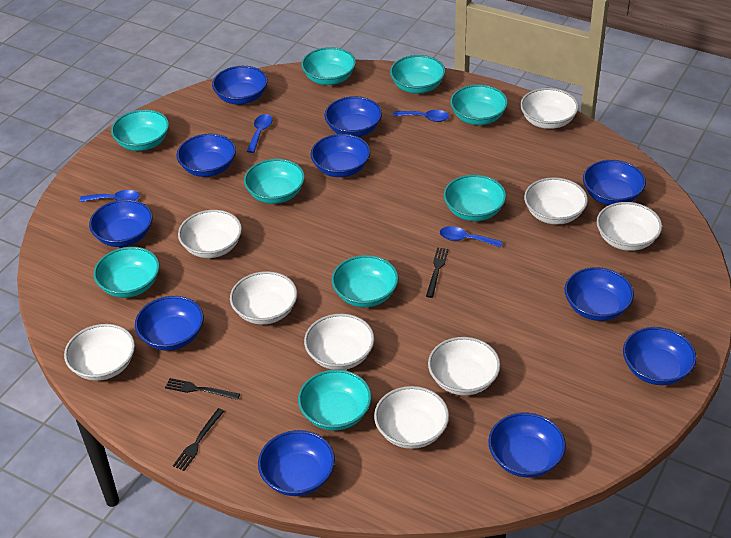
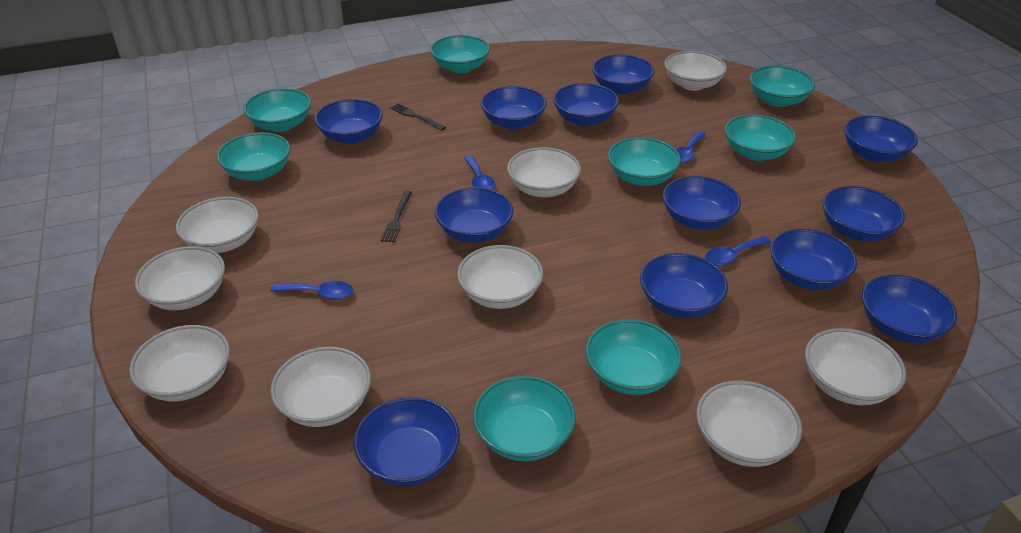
black fork: 3 -> 2
blue bowl: 11 -> 12
turquoise bowl: 9 -> 8

